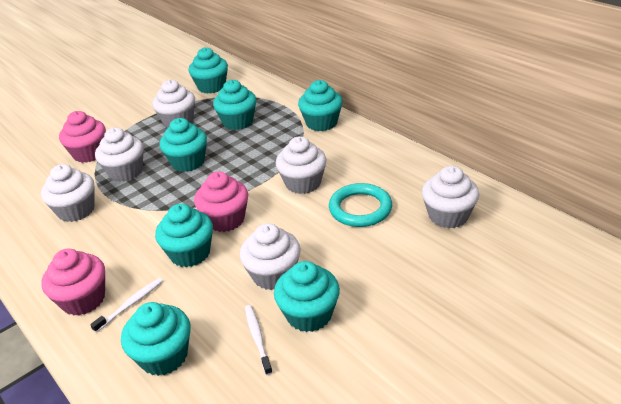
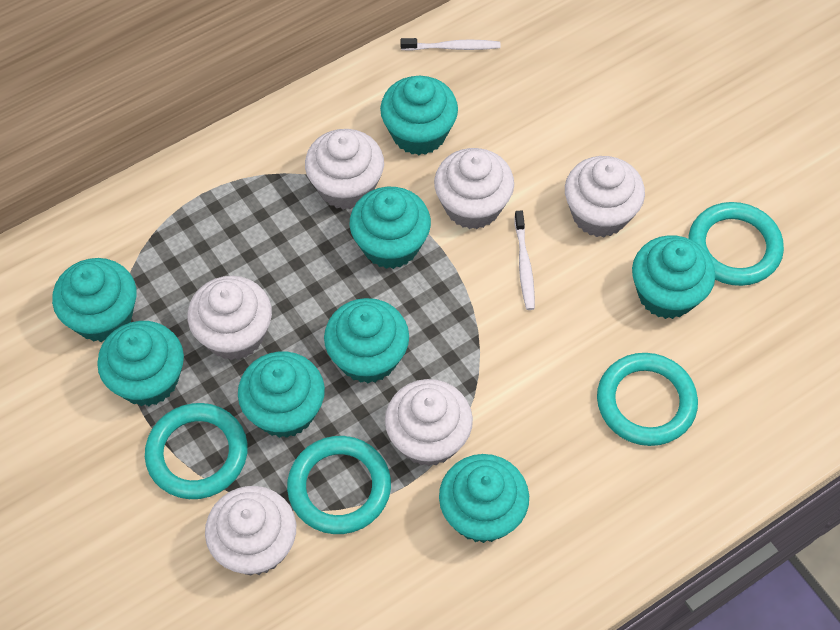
pink cupcake: 3 -> 0
turquoise cupcake: 7 -> 8
turquoise ring: 1 -> 4

